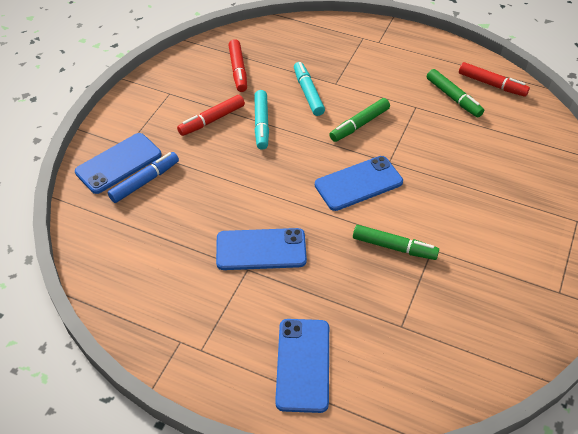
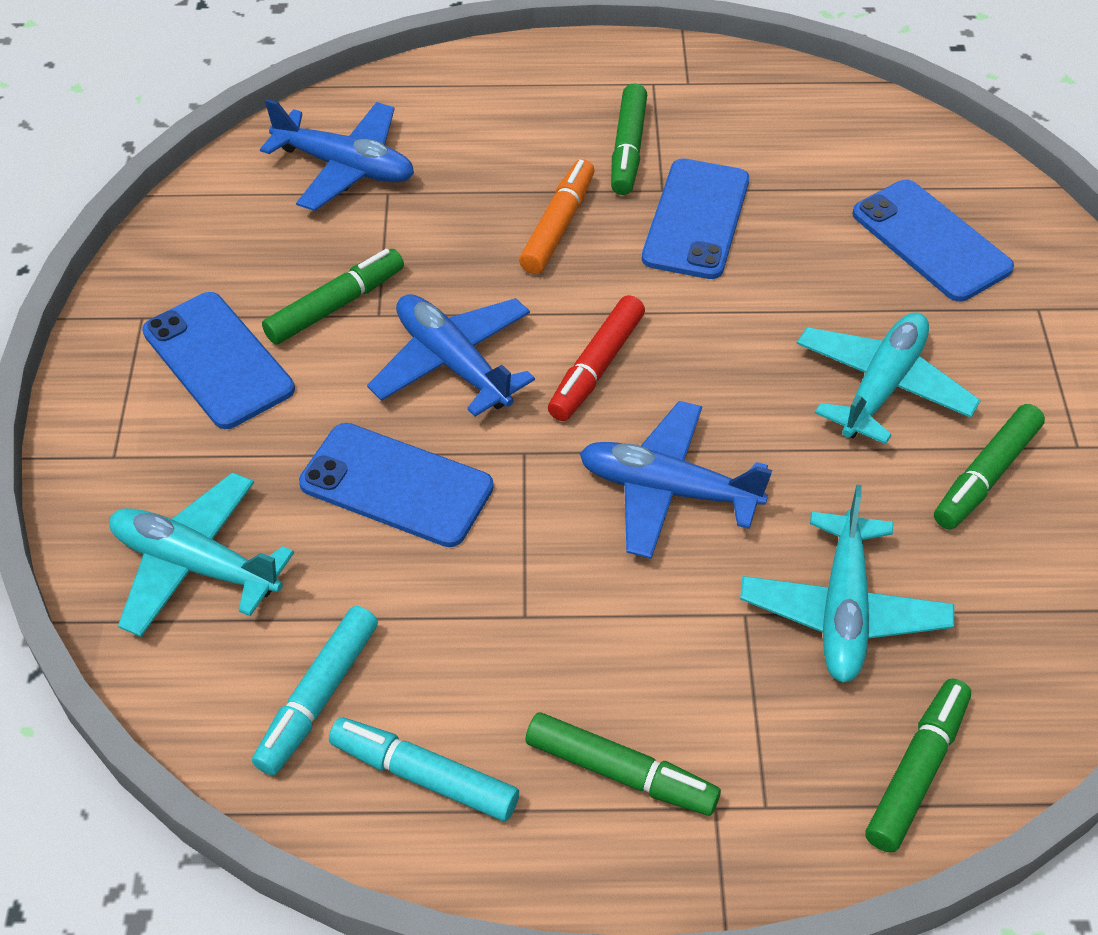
blue marker: 1 -> 0
blue plane: 0 -> 3
green marker: 3 -> 5
orange marker: 0 -> 1
red marker: 3 -> 1
turquoise plane: 0 -> 3

